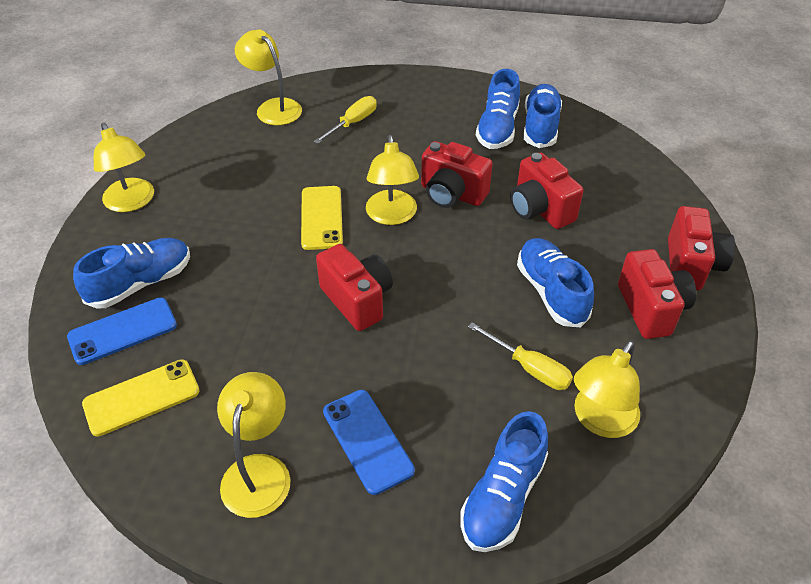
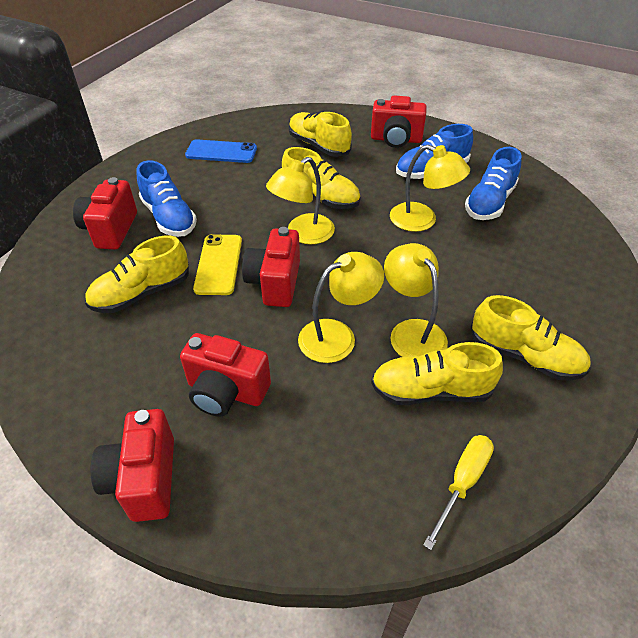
blue phone: 2 -> 1
blue shoe: 5 -> 3
yellow lamp: 5 -> 4
yellow phone: 2 -> 1
yellow screwdriver: 2 -> 1
yellow shoe: 0 -> 5

